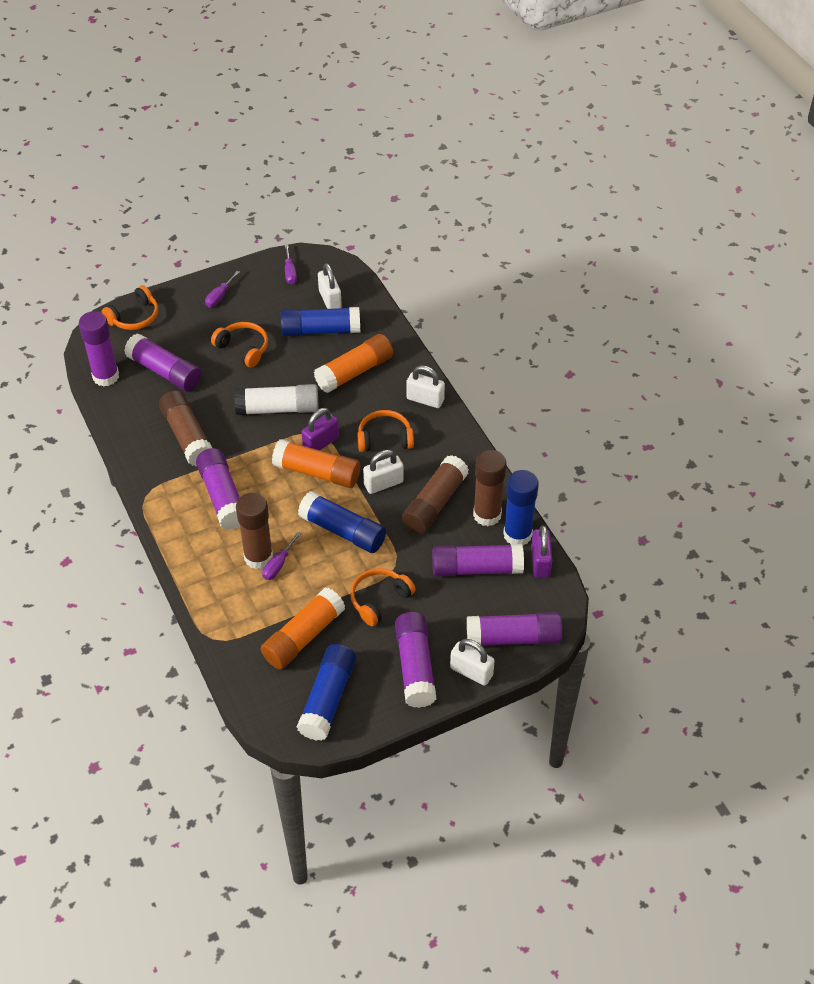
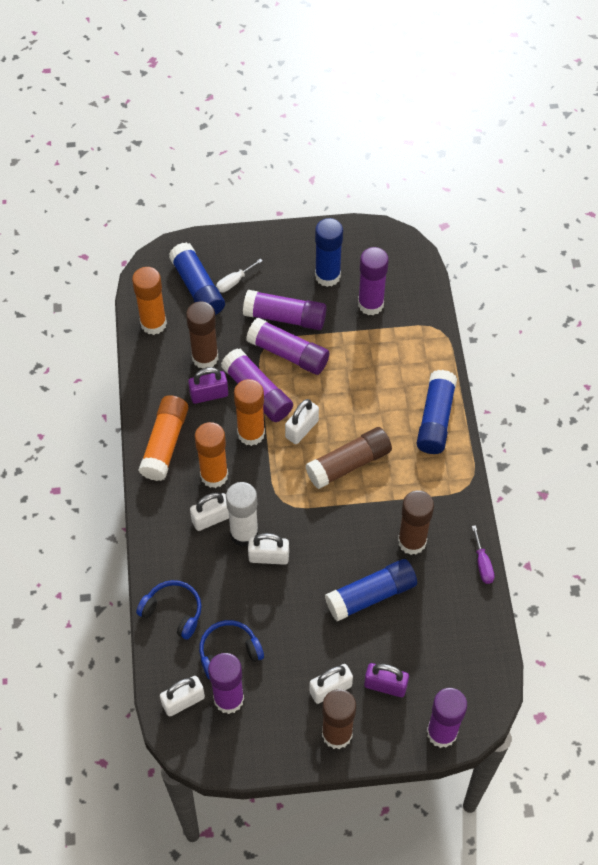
blue headphones: 0 -> 2
orange glue stick: 3 -> 4
orange headphones: 4 -> 0
purple screwdriver: 3 -> 1
white padlock: 4 -> 5
white screwdriver: 0 -> 1

